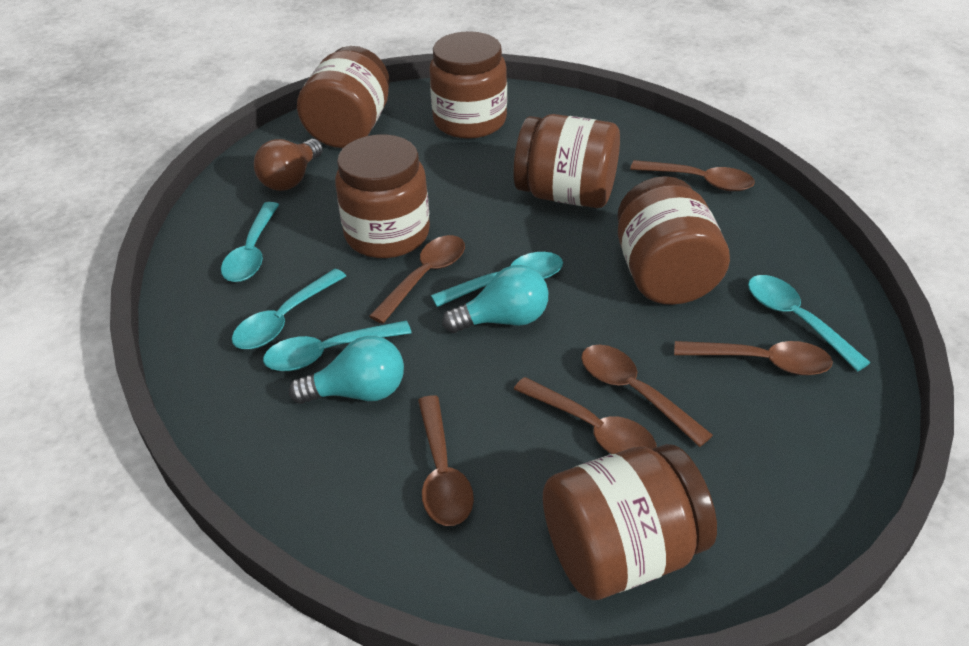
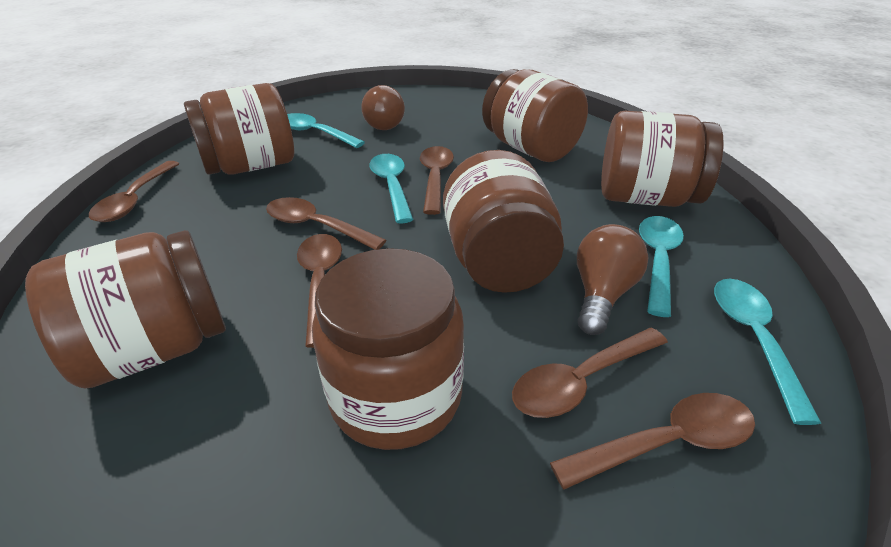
brown light bulb: 1 -> 2
turquoise light bulb: 2 -> 0
turquoise spoon: 5 -> 4

